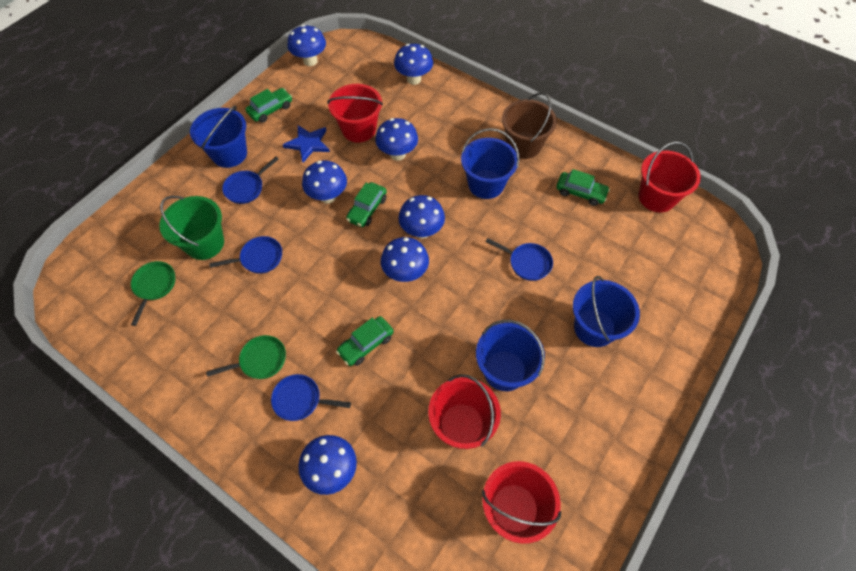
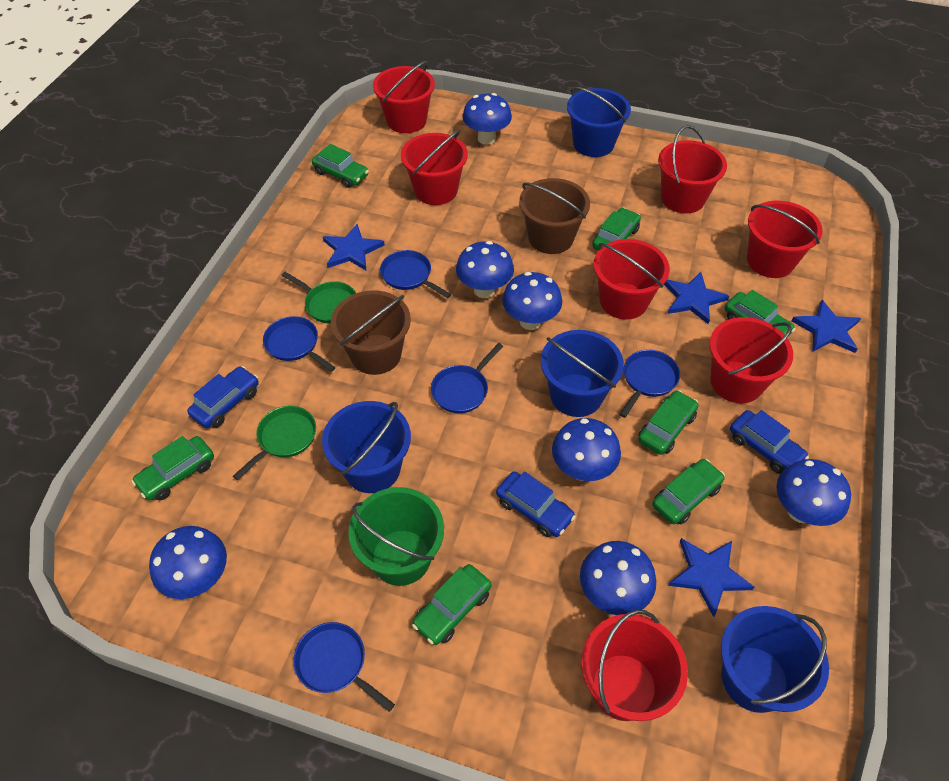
blue car: 0 -> 3
blue pan: 4 -> 5
blue star: 1 -> 4
brown bucket: 1 -> 2
green car: 4 -> 7
red bucket: 4 -> 7

